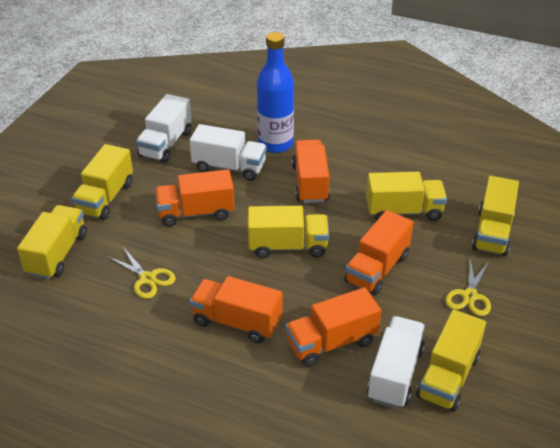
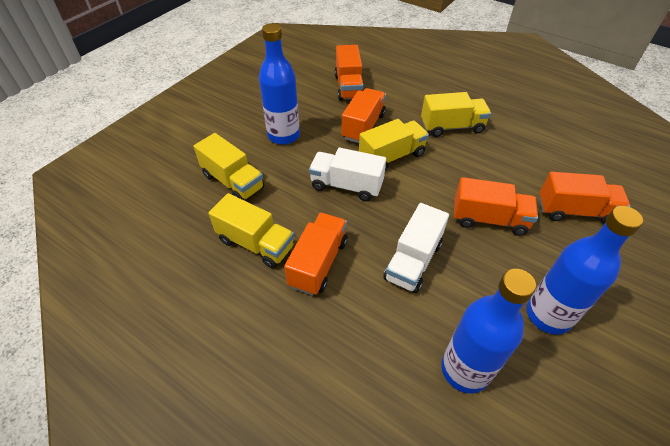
blue bottle: 1 -> 3
white truck: 3 -> 2
yellow scissors: 2 -> 0
yellow truck: 6 -> 4

